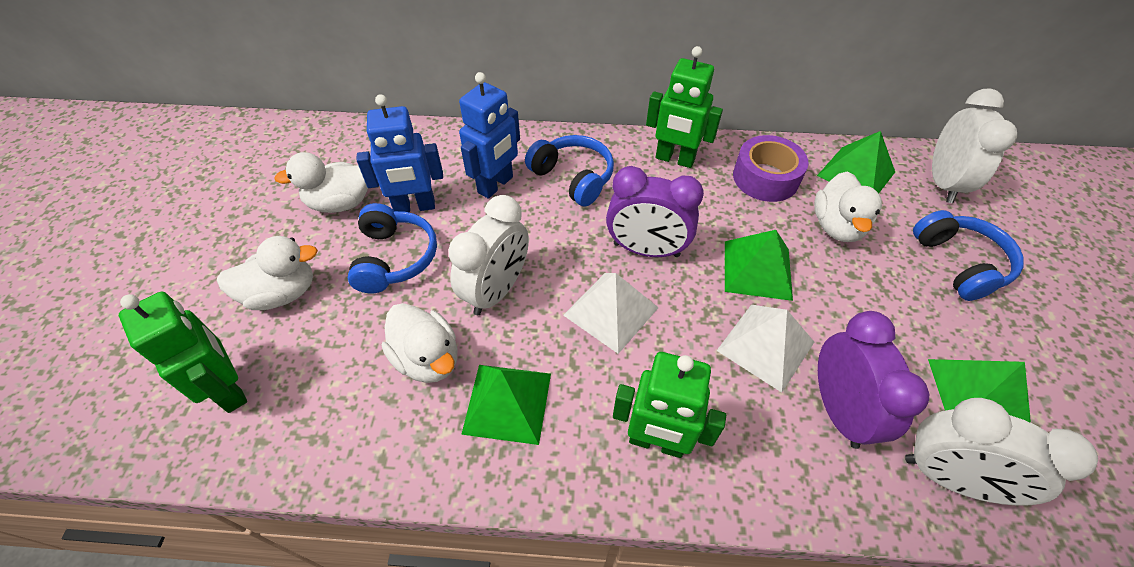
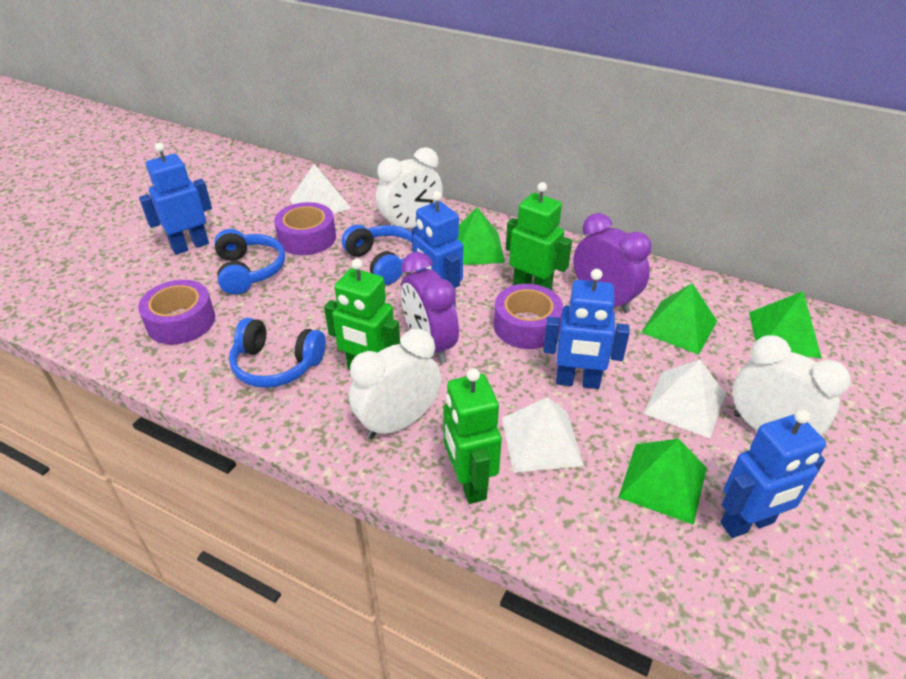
blue robot: 2 -> 4
purple tape: 1 -> 3
white duck: 4 -> 0
white pyramid: 2 -> 3

